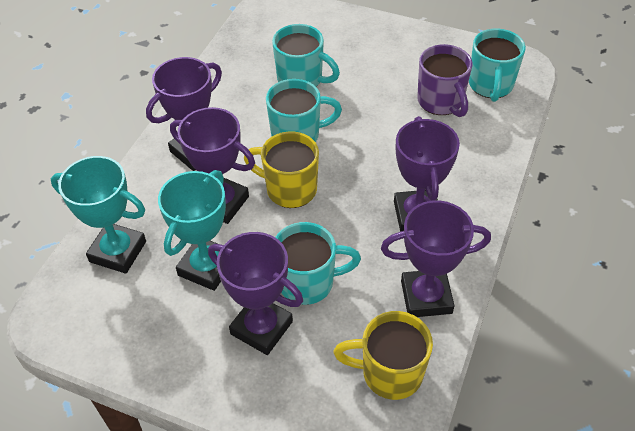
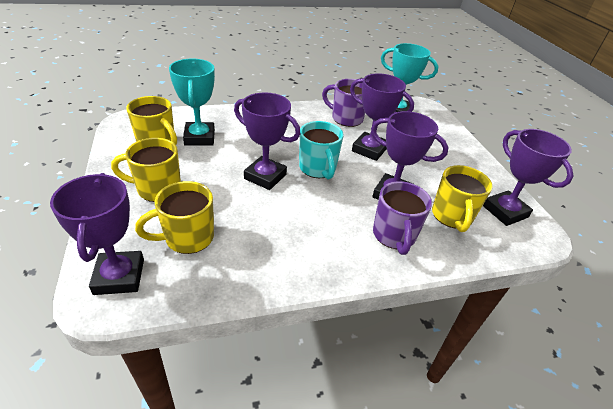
purple mug: 1 -> 2
turquoise mug: 4 -> 1
yellow mug: 2 -> 4

